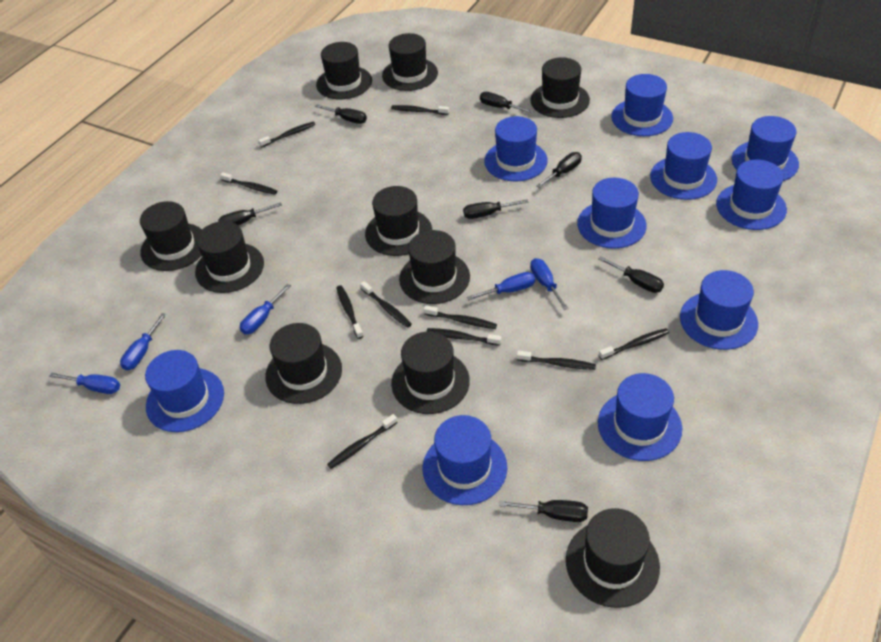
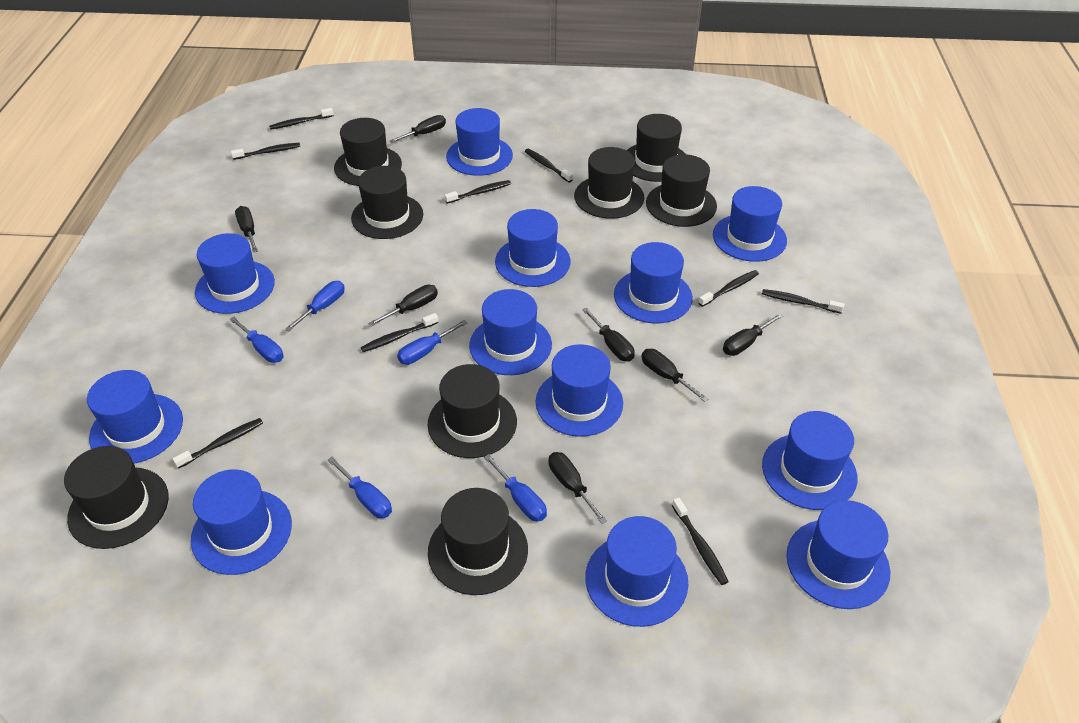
black hat: 10 -> 8
black toothbrush: 10 -> 9
blue hat: 10 -> 12

